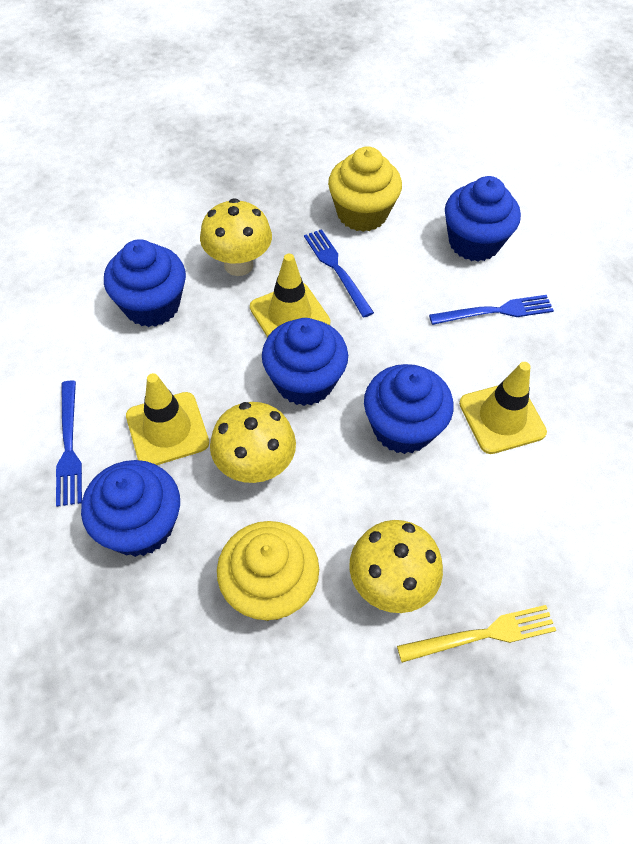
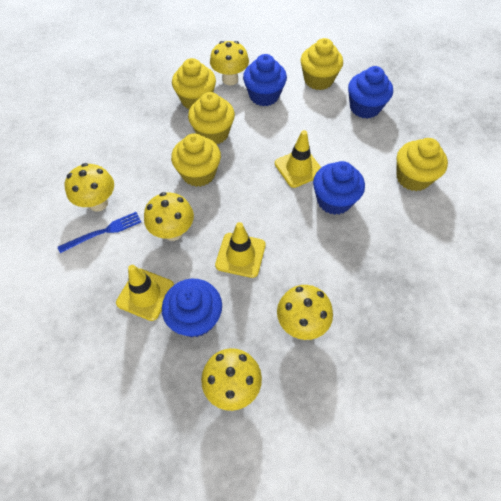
blue cupcake: 5 -> 4
blue fork: 3 -> 1
yellow cupcake: 2 -> 5
yellow fork: 1 -> 0
yellow mushroom: 3 -> 5

